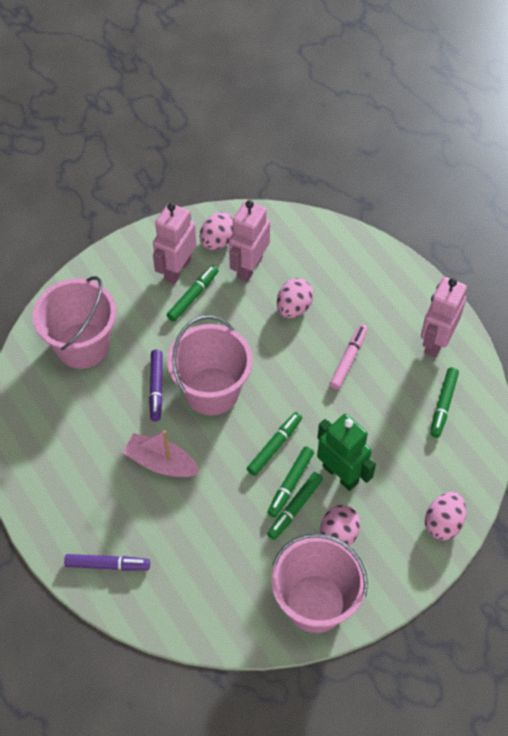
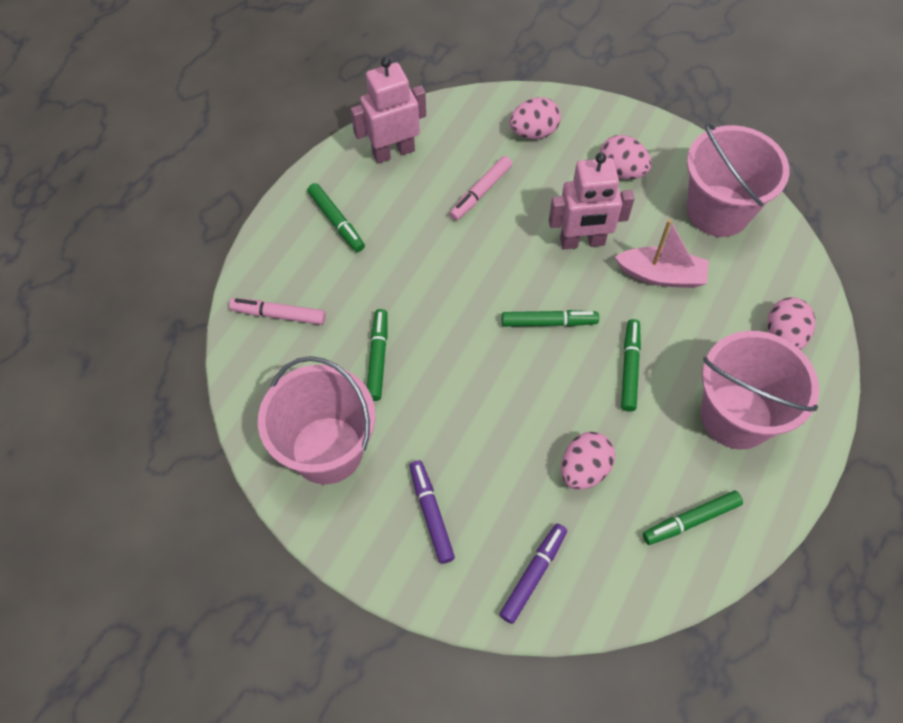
green robot: 1 -> 0
pink marker: 1 -> 2
pink robot: 3 -> 2

